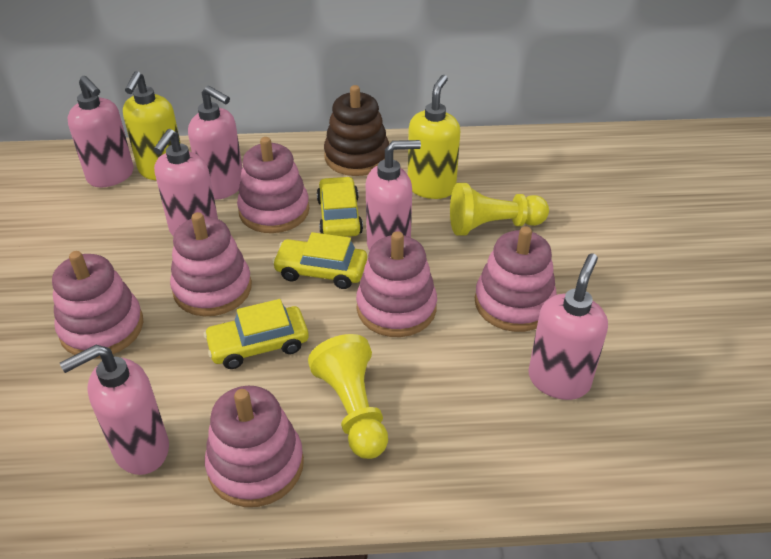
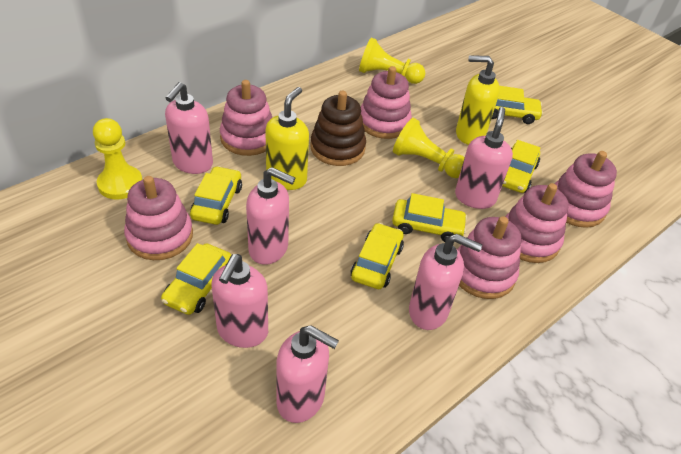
yellow car: 3 -> 6
yellow pawn: 2 -> 3

